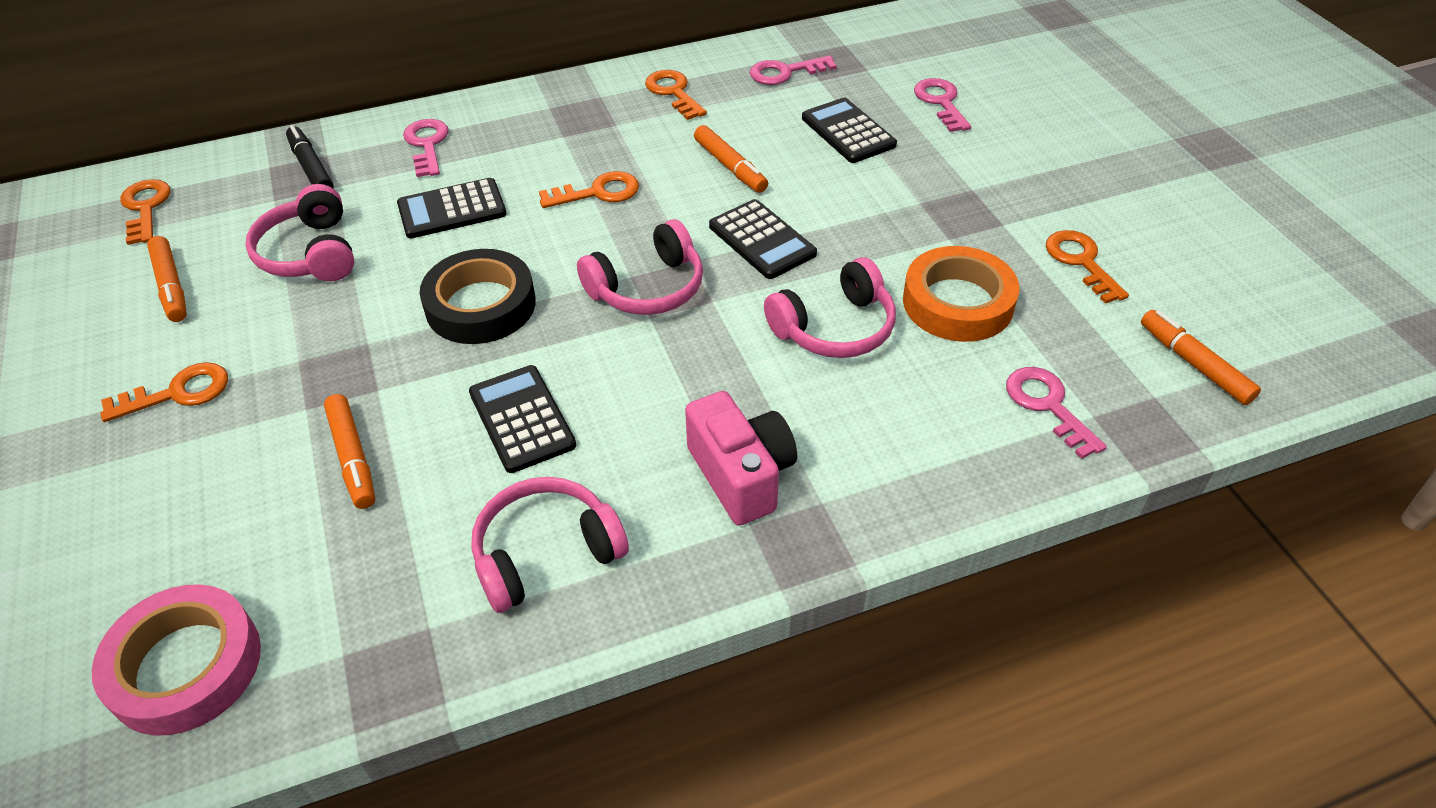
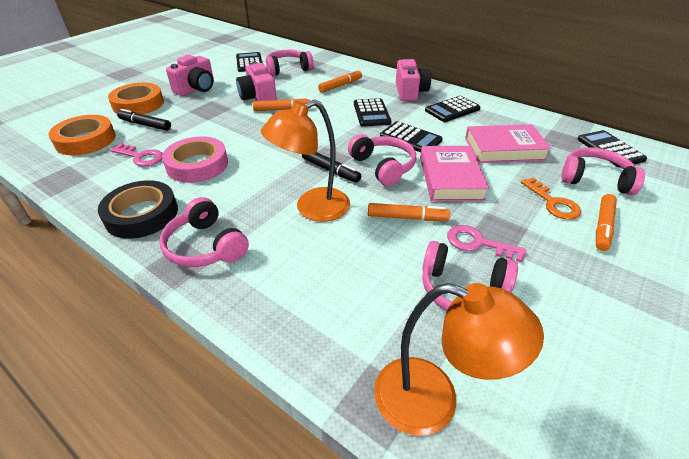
black calculator: 4 -> 5
black marker: 1 -> 2
orange key: 5 -> 1
orange lamp: 0 -> 2
orange tape: 1 -> 2
pink book: 0 -> 2
pink camera: 1 -> 3
pink headphones: 4 -> 5
pink key: 4 -> 2

